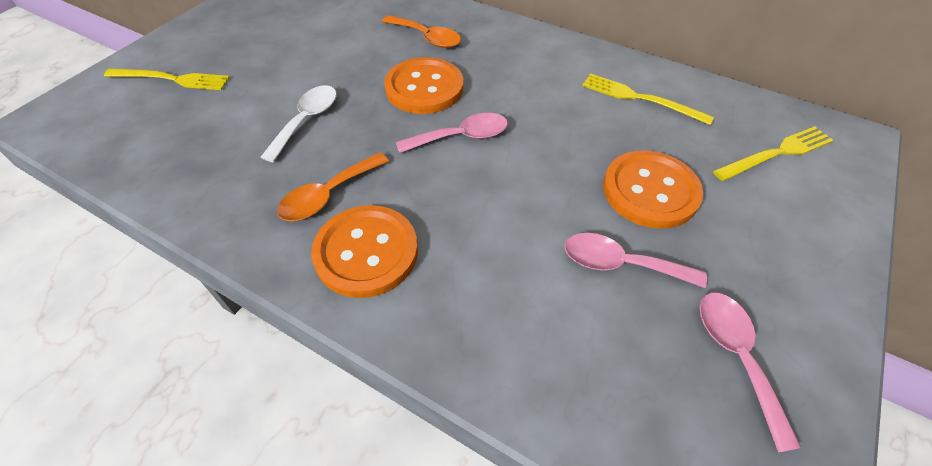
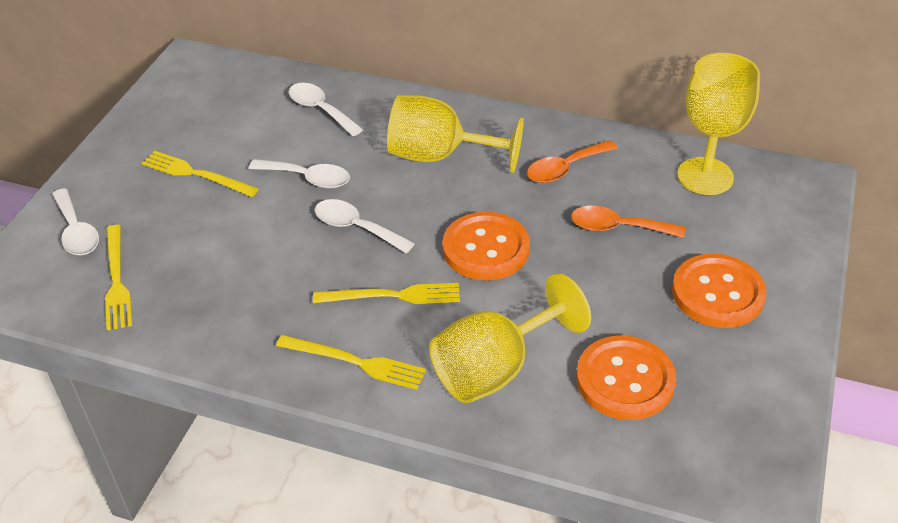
pink spoon: 3 -> 0
white spoon: 1 -> 4
yellow fork: 3 -> 4
yellow goblet: 0 -> 3

